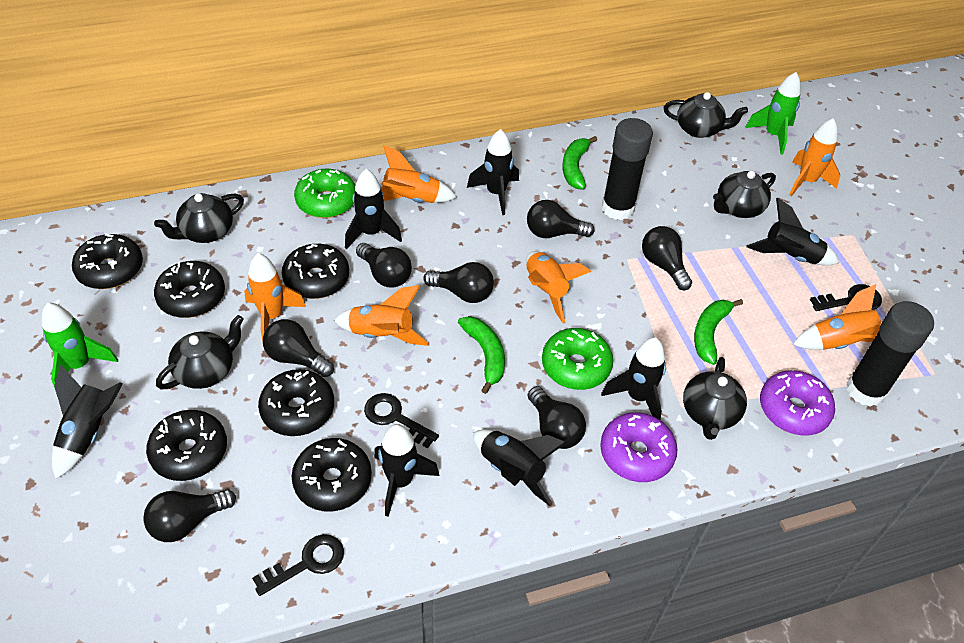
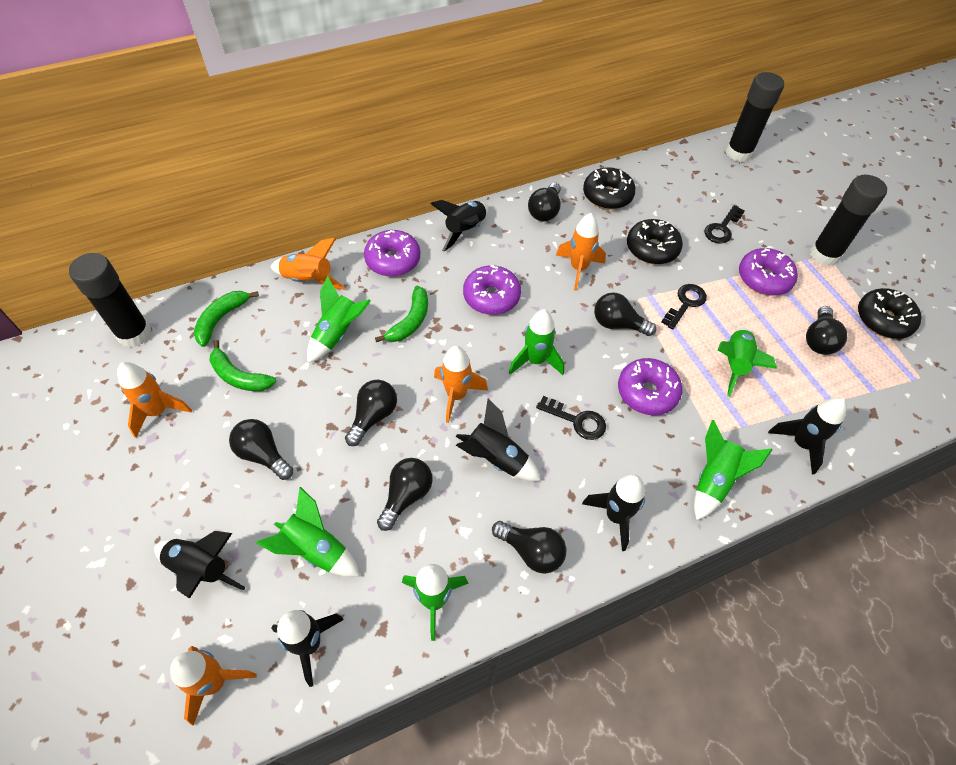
black donut: 6 -> 3
black glue stick: 2 -> 3
black rocket: 7 -> 6
black teapot: 5 -> 0
green donut: 2 -> 0
green rocket: 2 -> 6
orange rocket: 6 -> 5
purple donut: 2 -> 4

